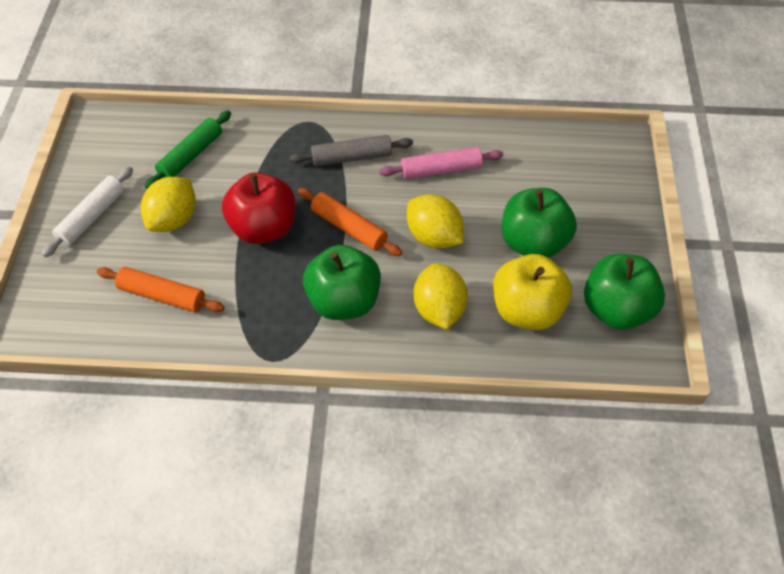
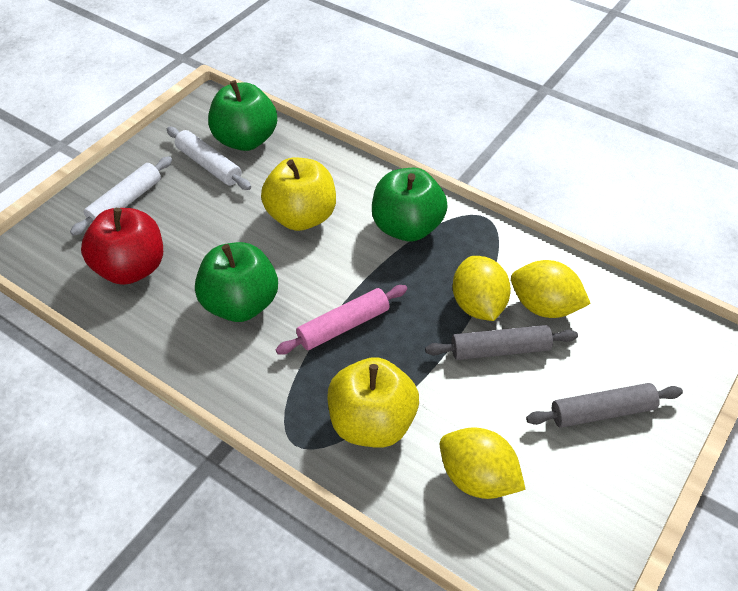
green rolling pin: 1 -> 0
grey rolling pin: 1 -> 2
orange rolling pin: 2 -> 0
white rolling pin: 1 -> 2
yellow apple: 1 -> 2

